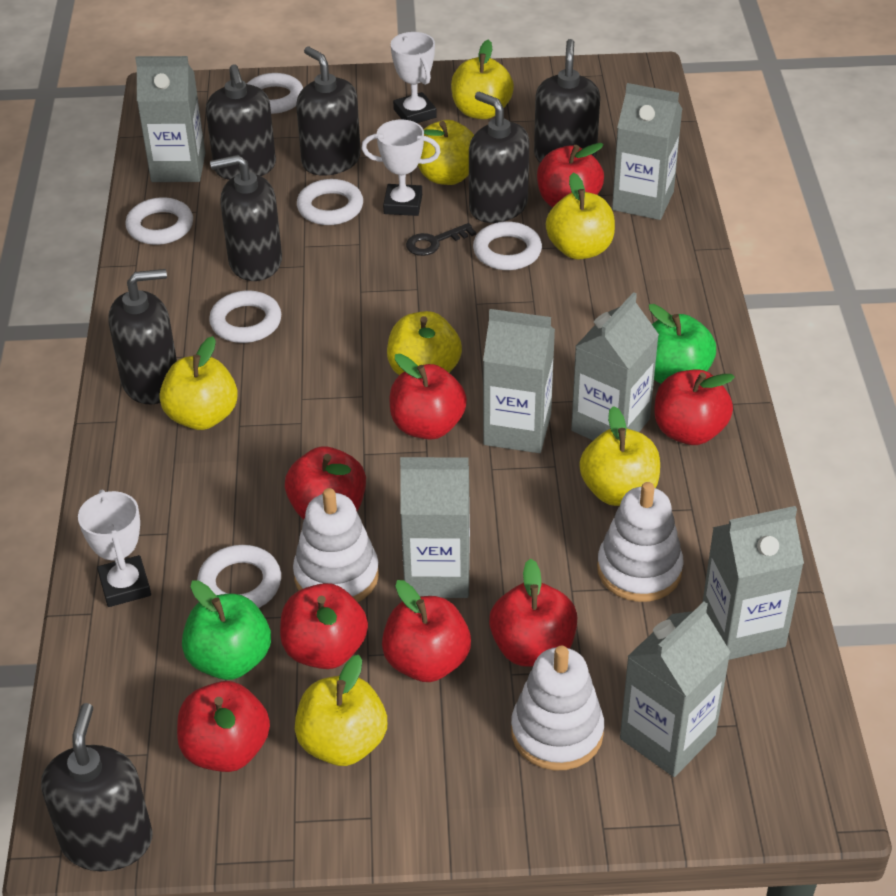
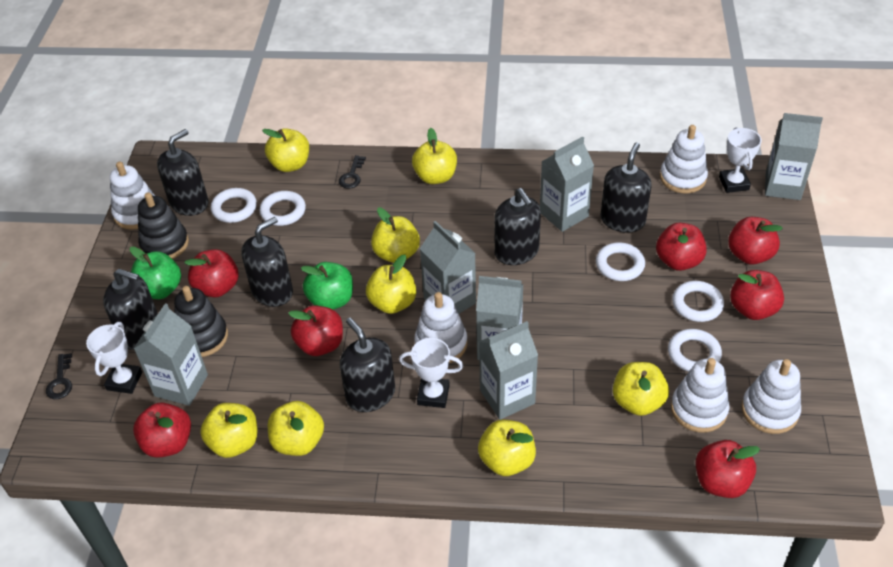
black key: 1 -> 2
black soap dispenser: 7 -> 6
black stacking toy: 0 -> 2
grey carton: 7 -> 6
red apple: 8 -> 7
white ring: 6 -> 5
white stacking toy: 3 -> 5
yellow apple: 7 -> 8

